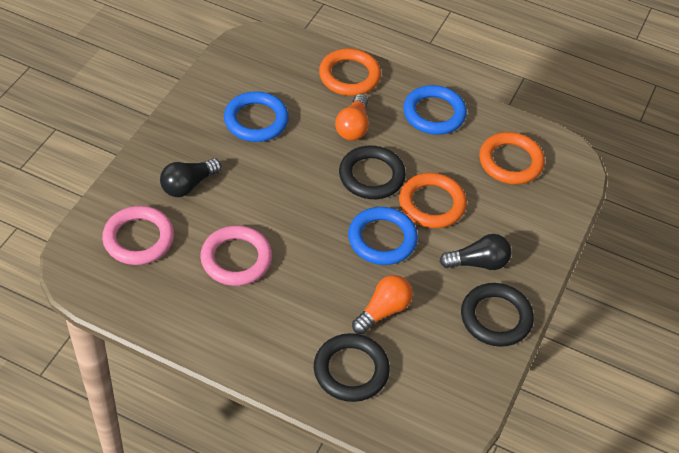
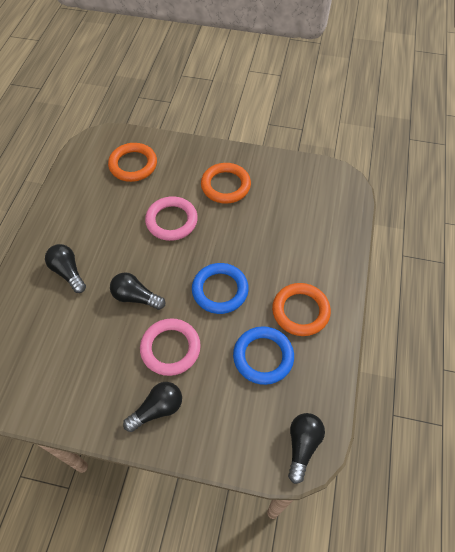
black light bulb: 2 -> 4
black ring: 3 -> 0
blue ring: 3 -> 2
orange light bulb: 2 -> 0

